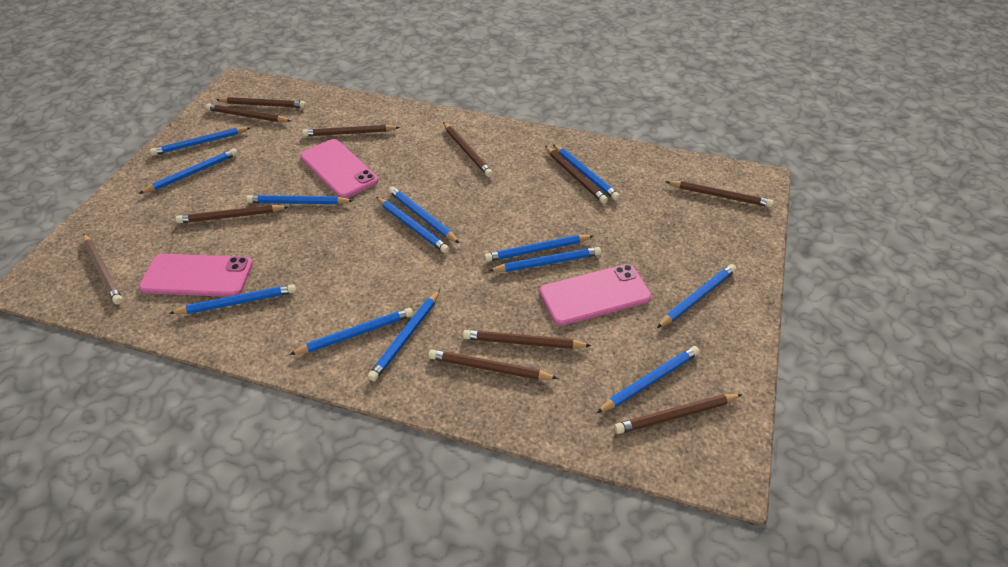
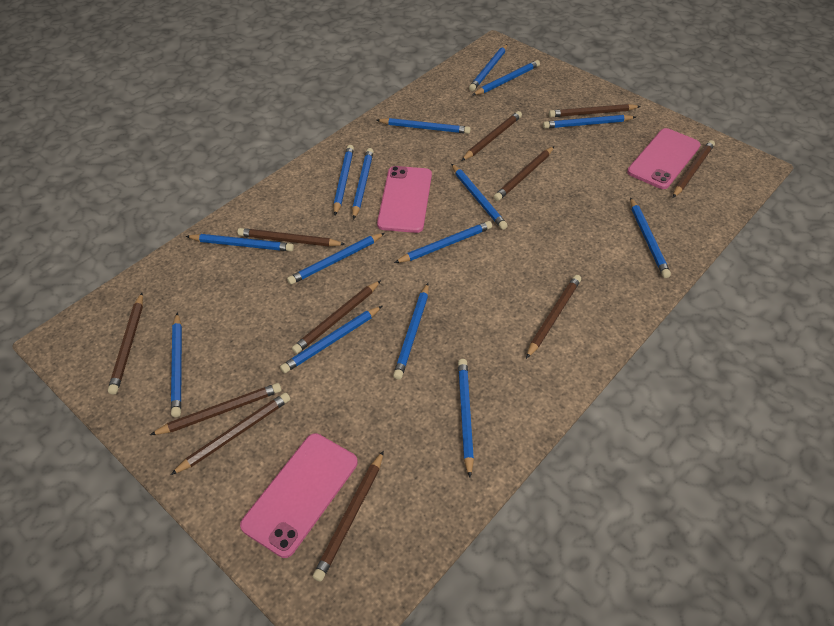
blue pencil: 13 -> 15

